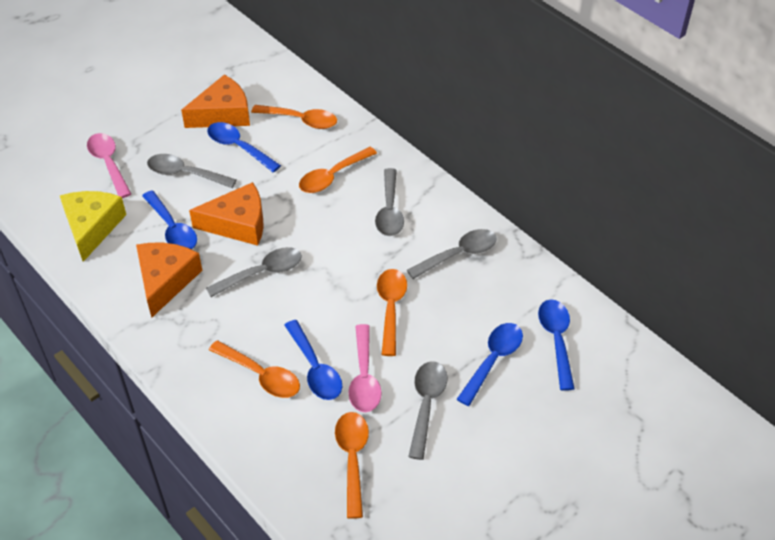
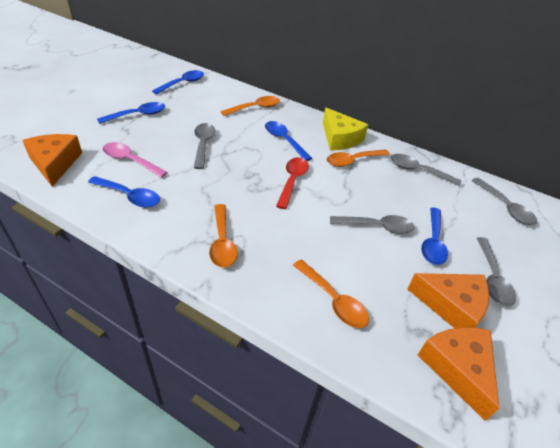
orange spoon: 5 -> 4
pink spoon: 2 -> 1
red spoon: 0 -> 1

